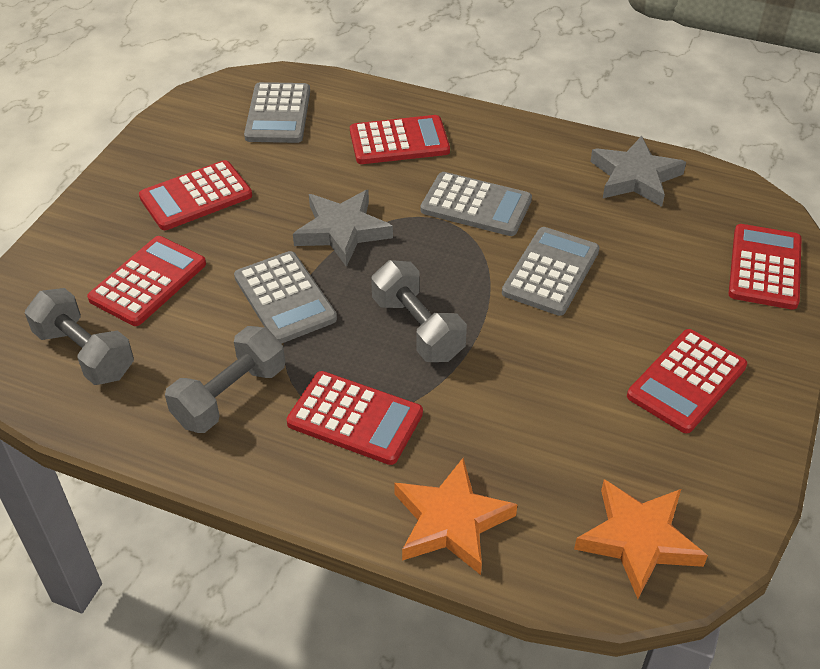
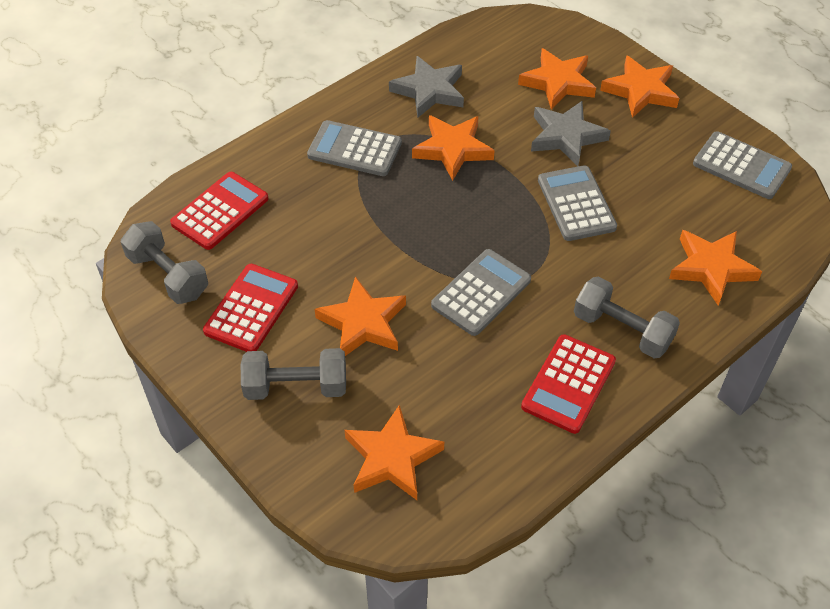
orange star: 2 -> 6
red calculator: 6 -> 3

